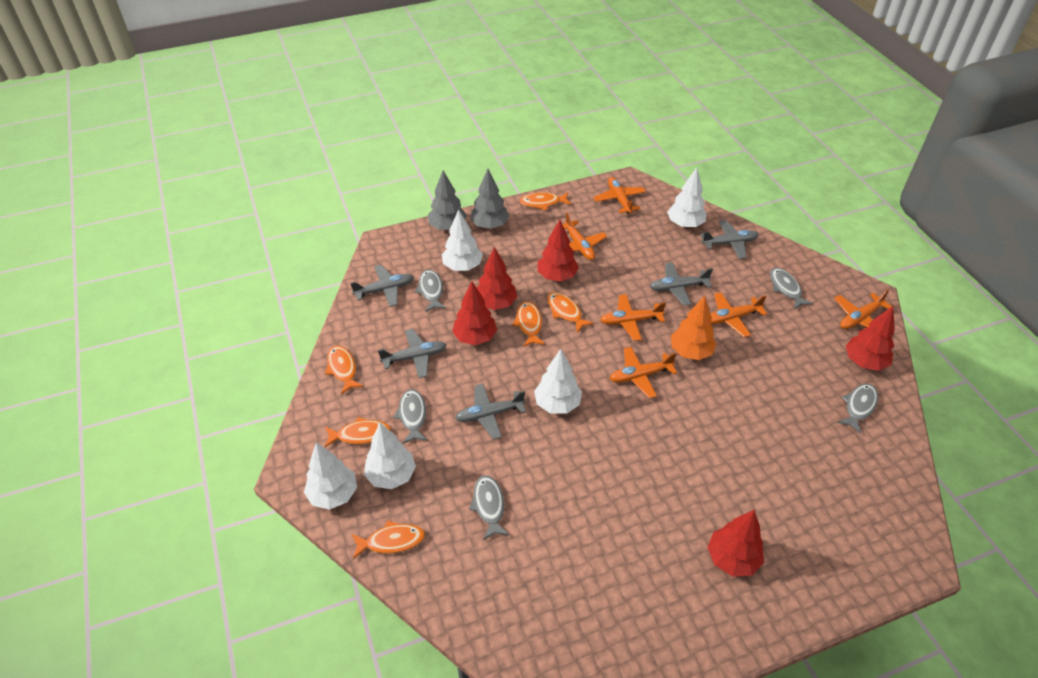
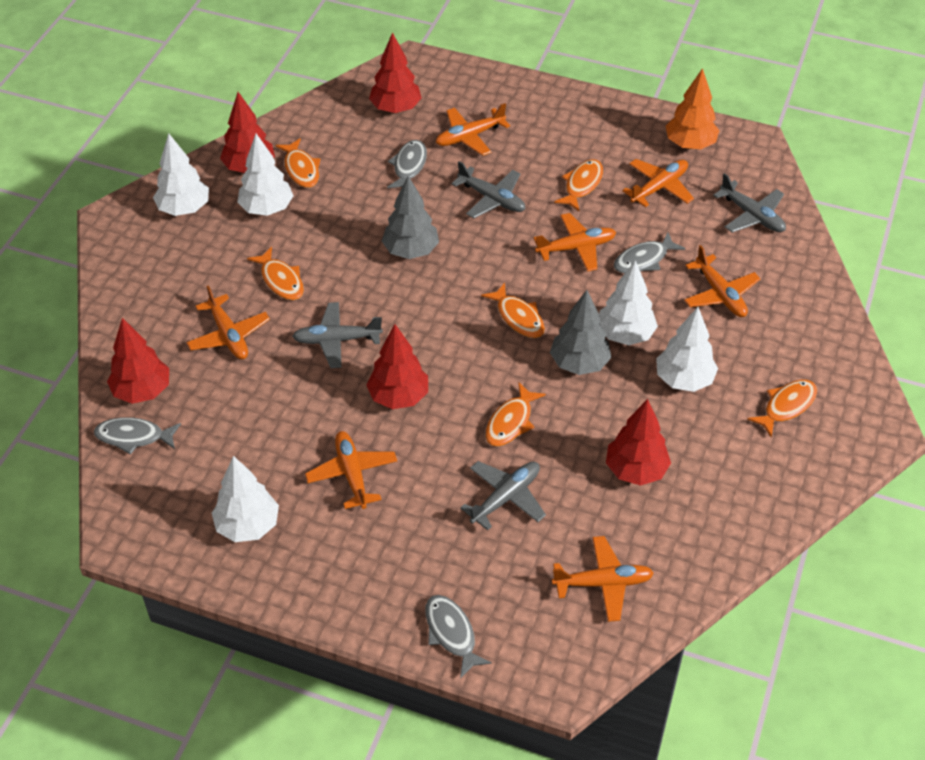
grey fish: 5 -> 4
grey plane: 5 -> 4
orange plane: 6 -> 7

